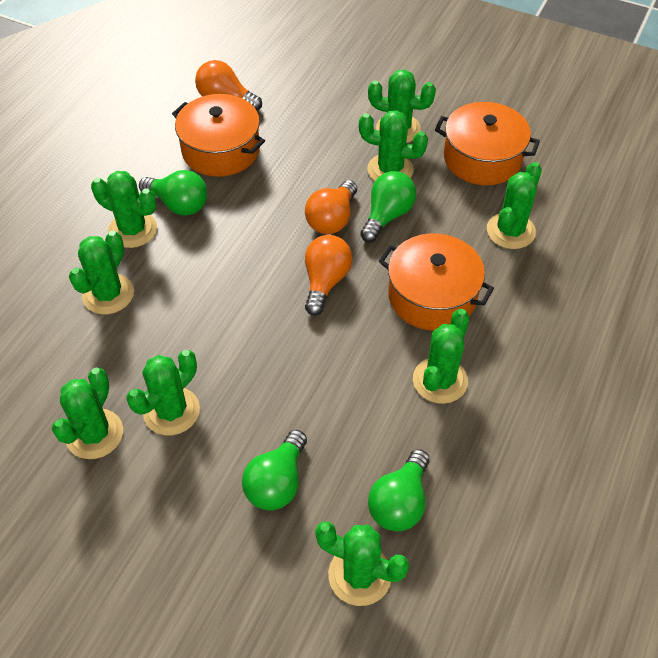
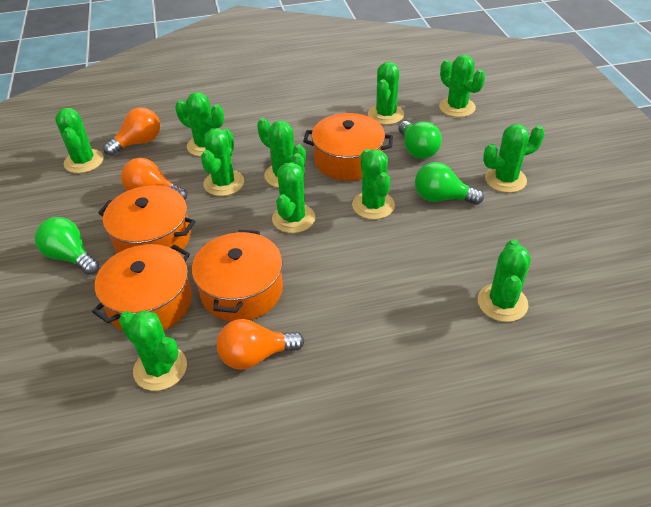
green cactus: 9 -> 11
green light bulb: 4 -> 3
orange pot: 3 -> 4

